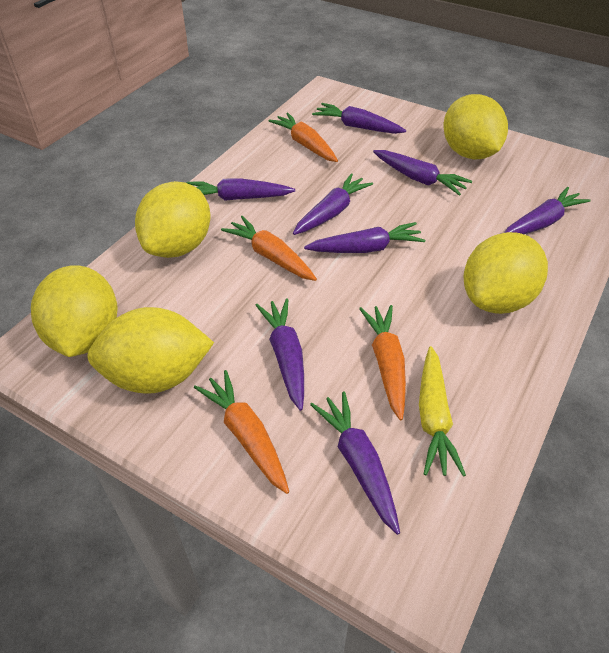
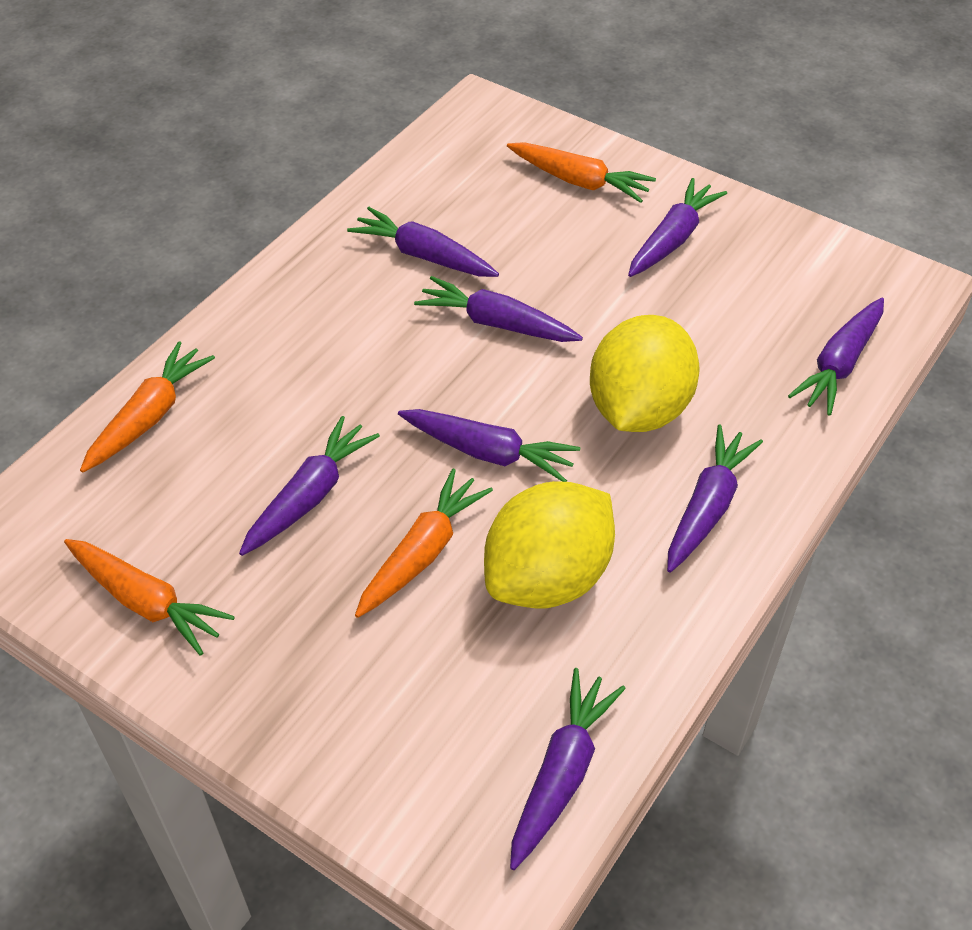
yellow carrot: 1 -> 0
yellow lemon: 5 -> 2

